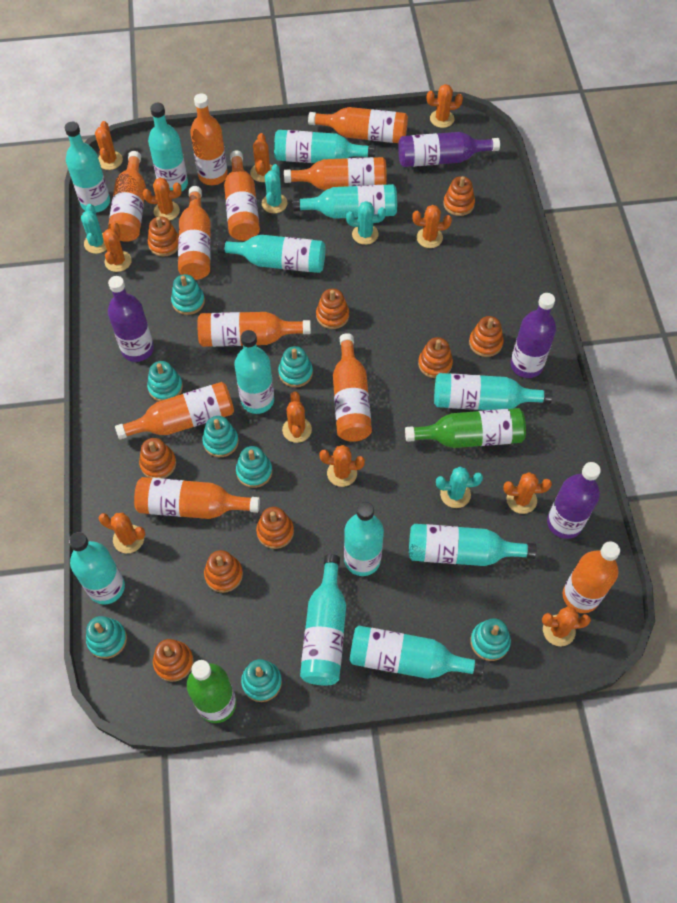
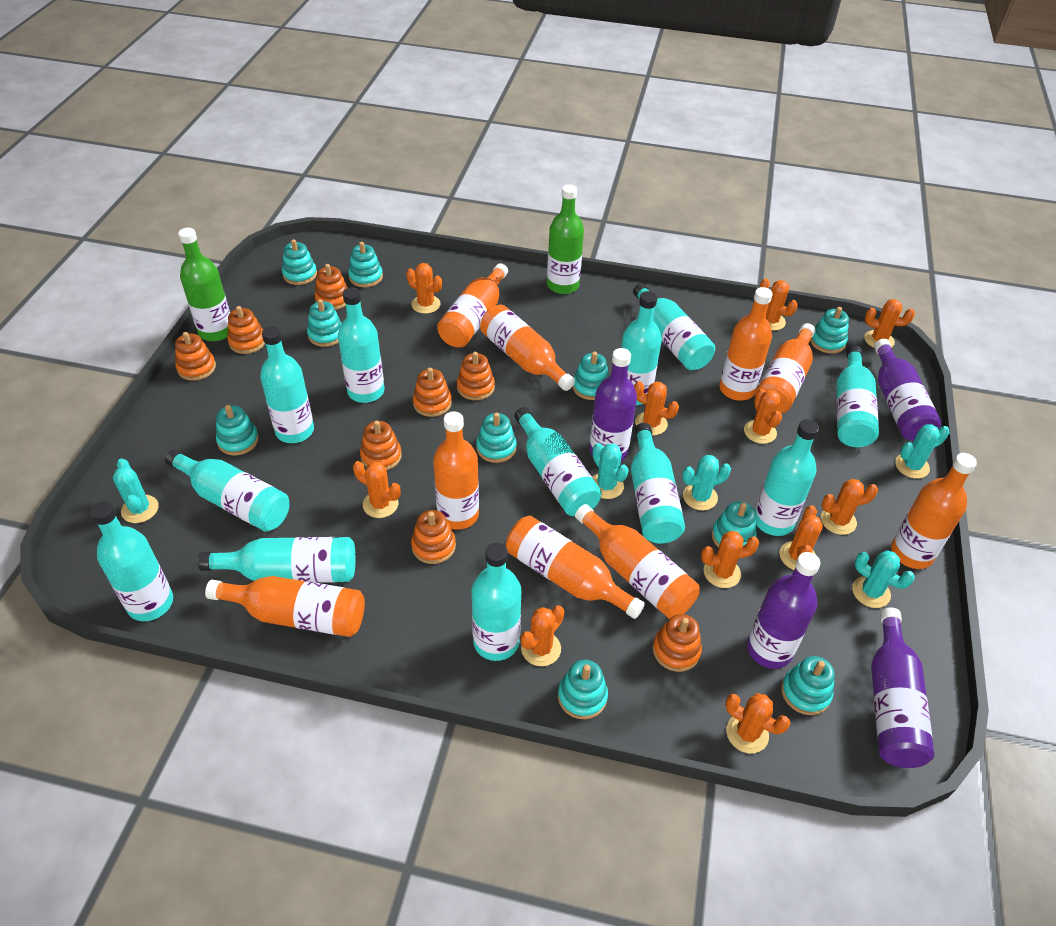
orange bottle: 11 -> 9
orange stacking toy: 9 -> 8
turquoise cactus: 4 -> 5
turquoise stacking toy: 8 -> 10

